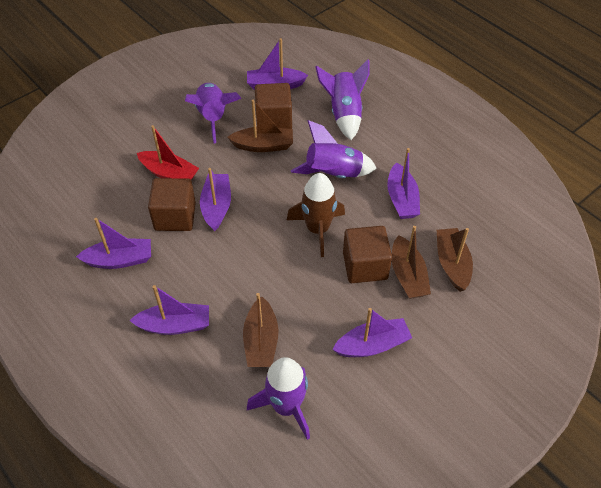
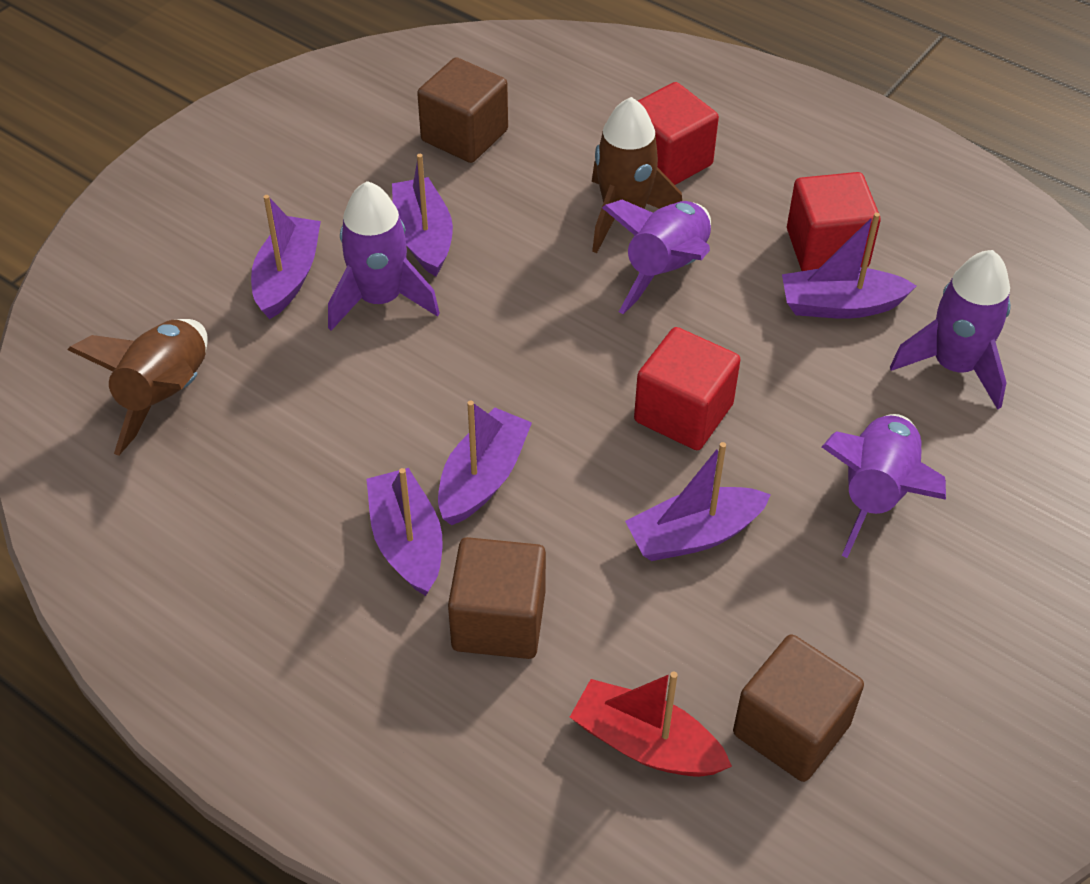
brown boat: 4 -> 0
brown rocket: 1 -> 2
red cube: 0 -> 3

